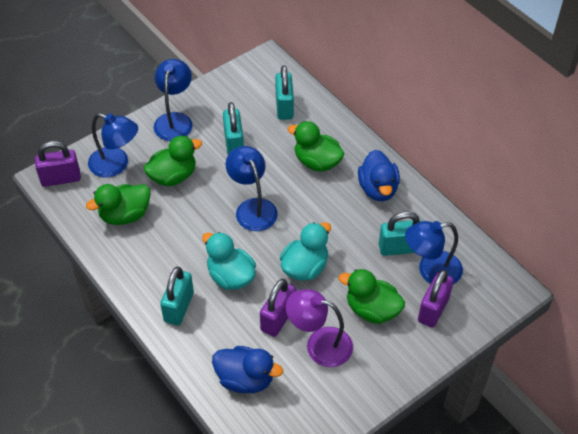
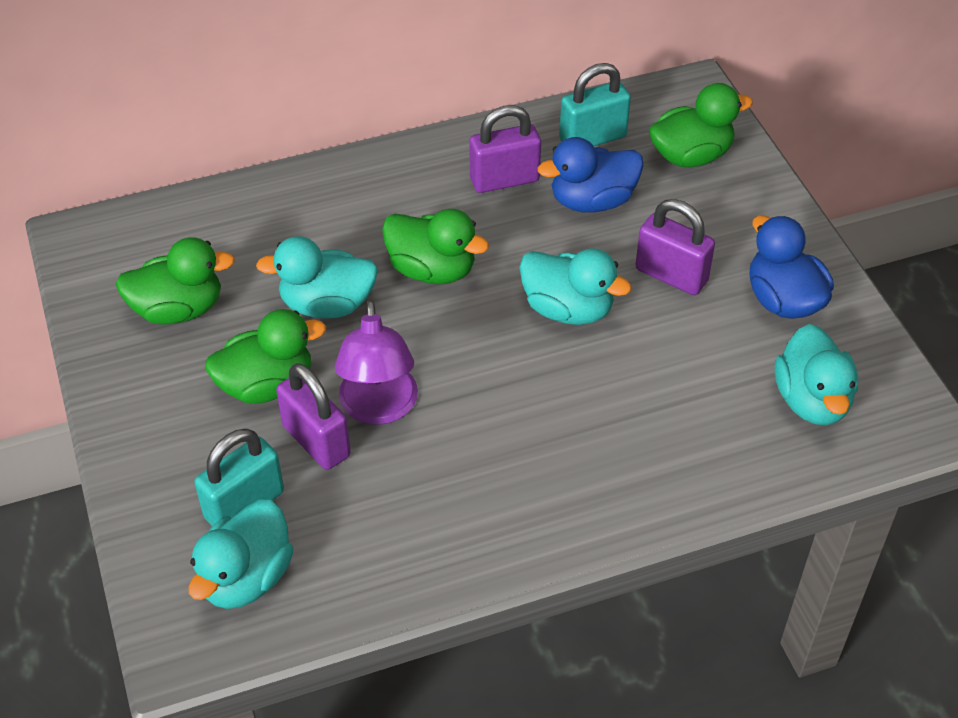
blue lamp: 4 -> 0
turquoise duck: 2 -> 4
turquoise padlock: 4 -> 2

